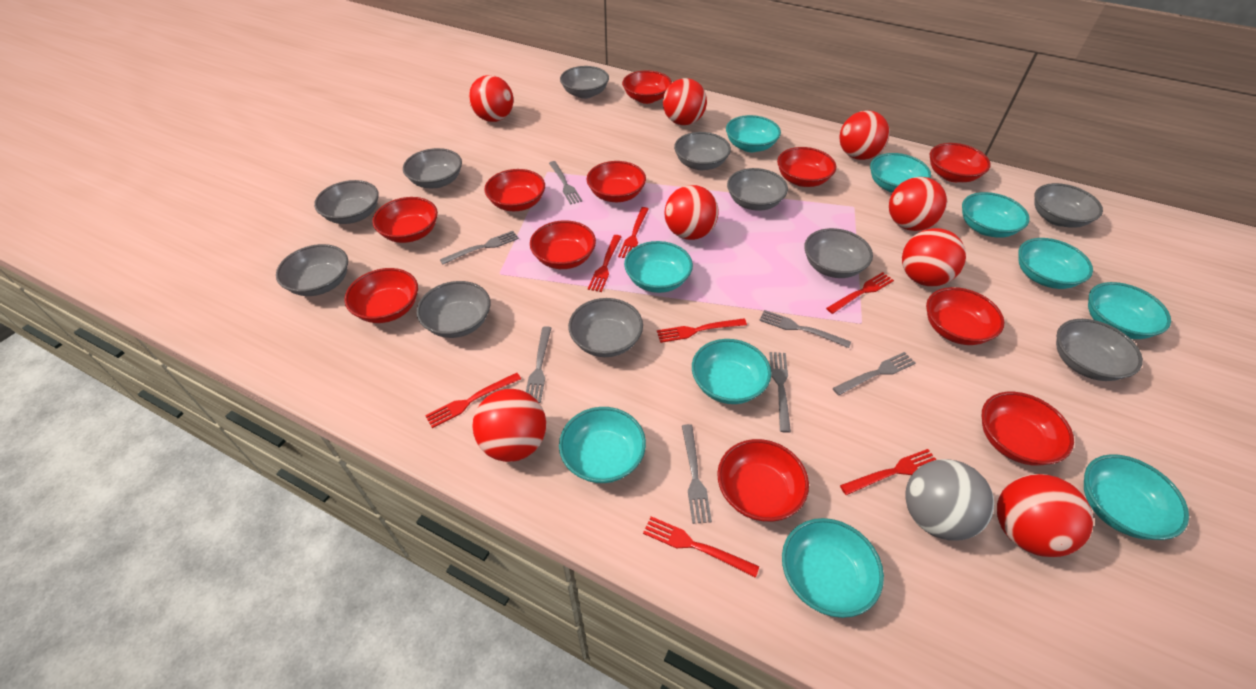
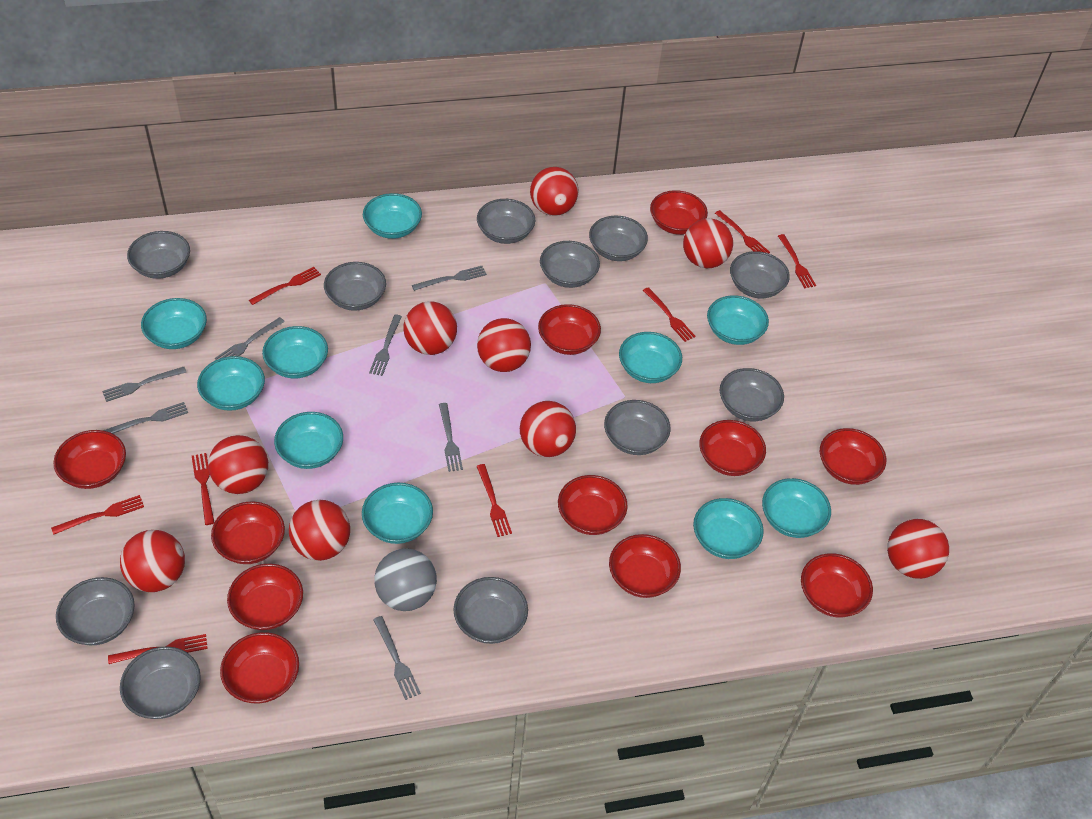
red ball: 8 -> 9
red fork: 7 -> 8

